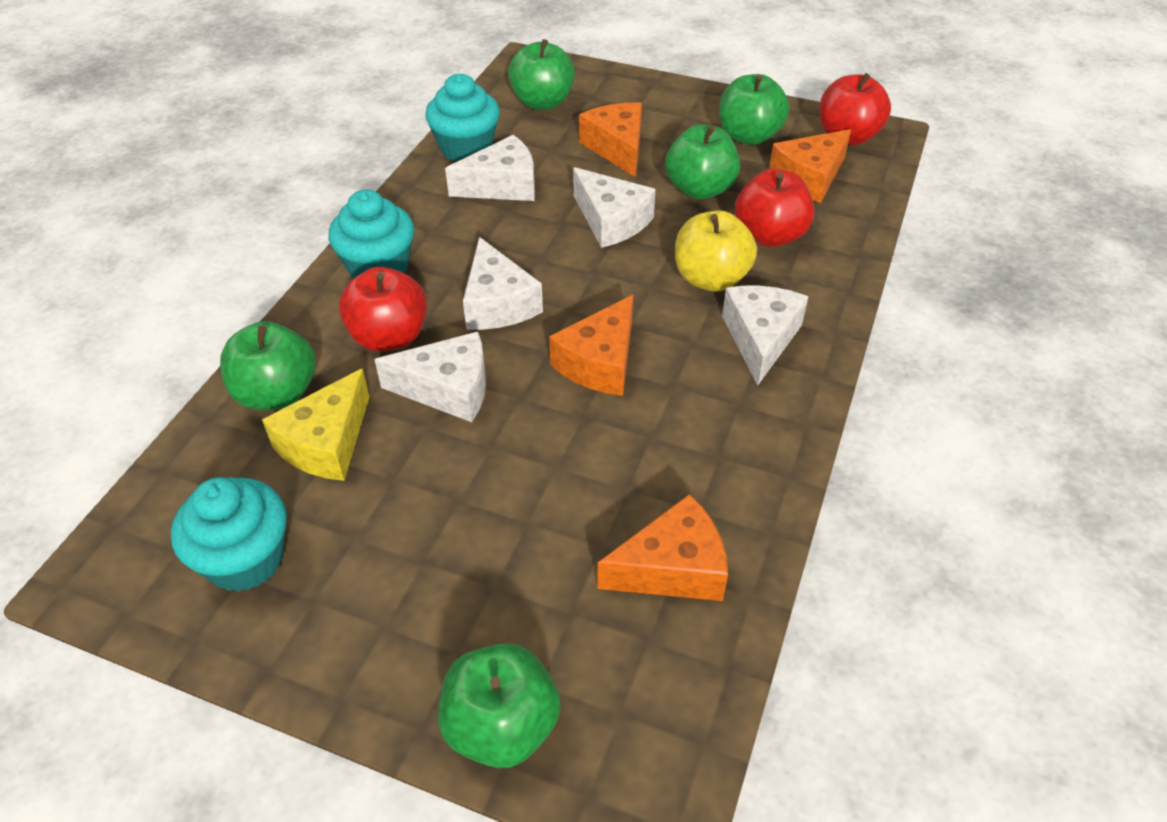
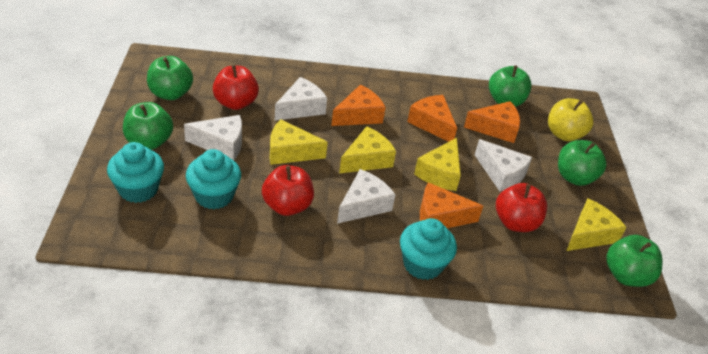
white cheese: 5 -> 4
yellow cheese: 1 -> 4

